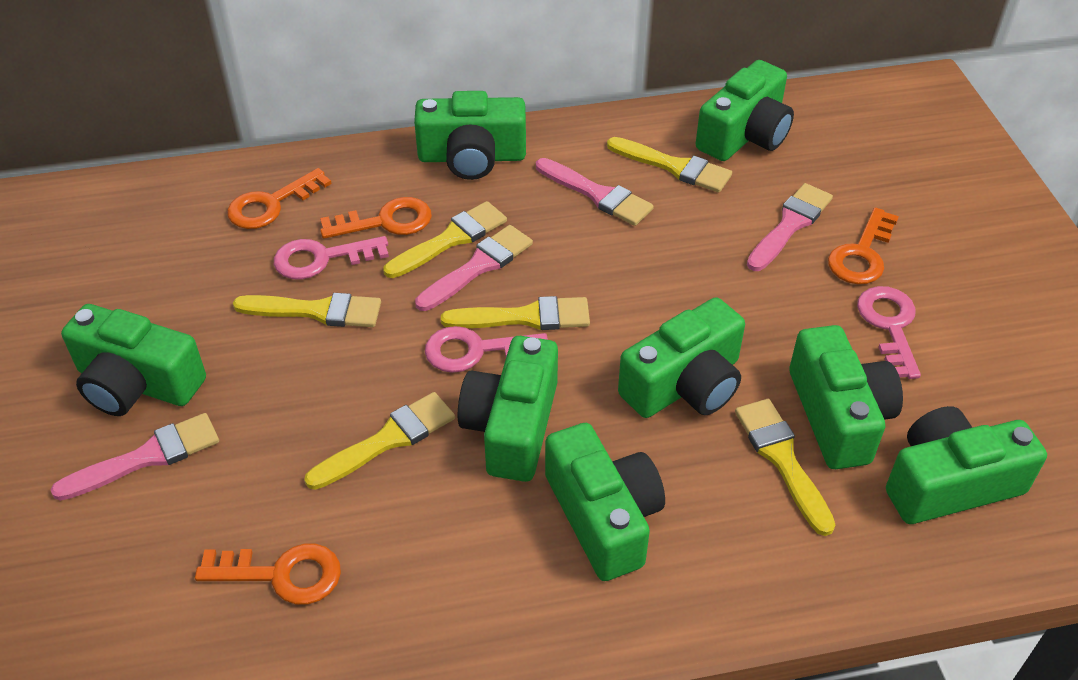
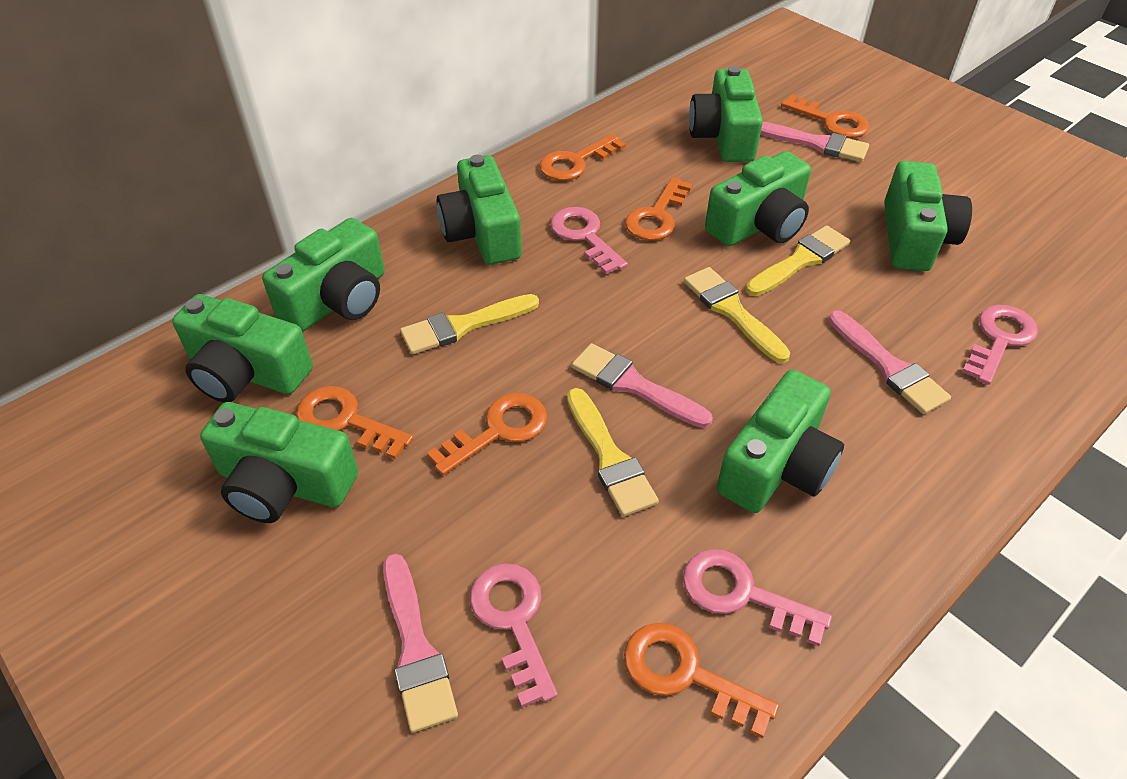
orange key: 4 -> 6
pink key: 3 -> 4
yellow brush: 6 -> 4

